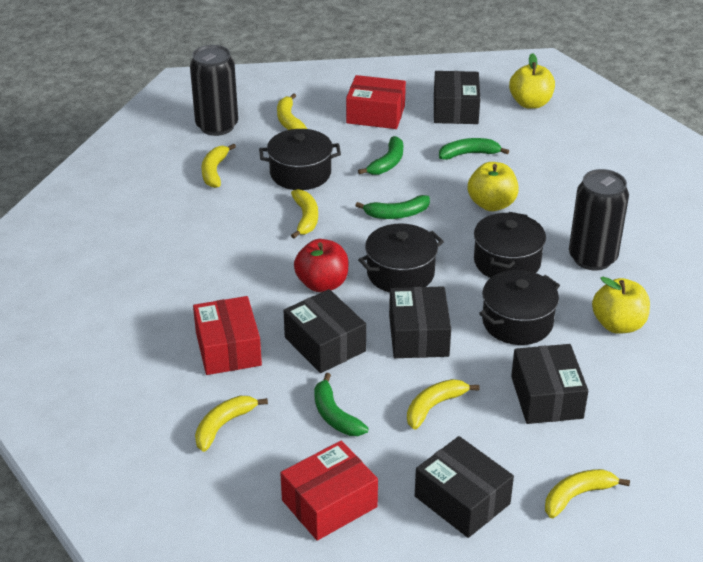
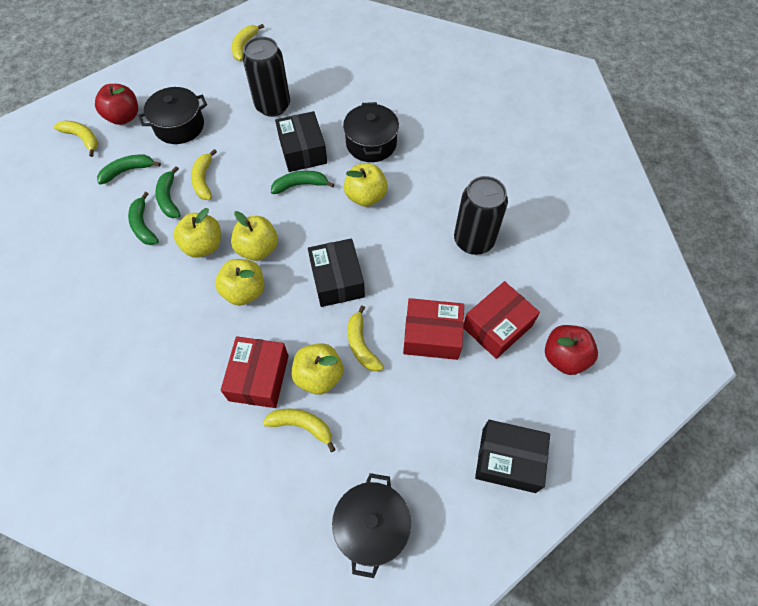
black box: 5 -> 3
black pot: 4 -> 3
red apple: 1 -> 2
yellow apple: 3 -> 5
yellow banana: 6 -> 5

